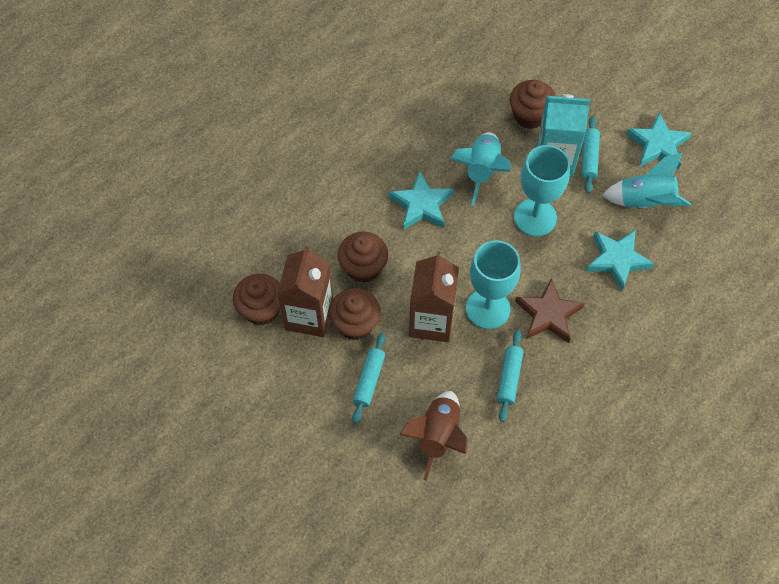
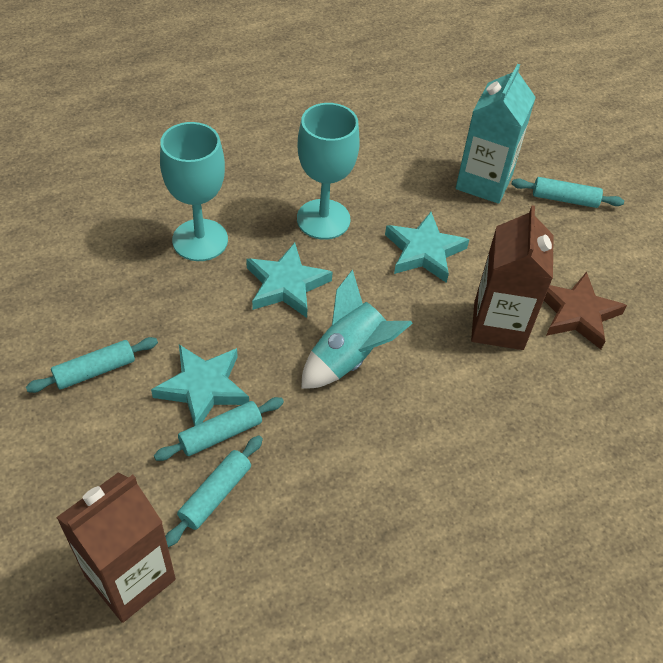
brown cupcake: 4 -> 0
brown rocket: 1 -> 0
turquoise rocket: 2 -> 1
turquoise rolling pin: 3 -> 4

